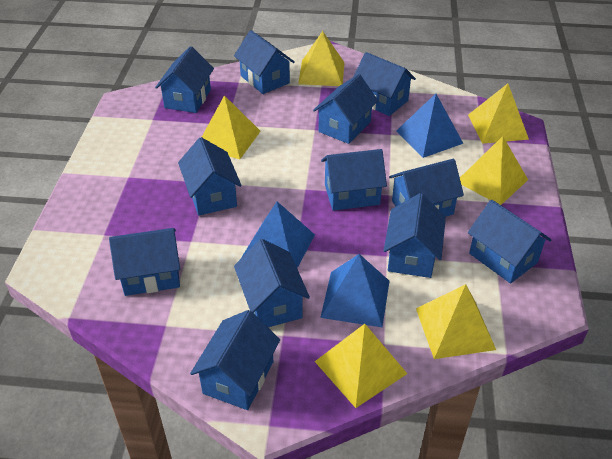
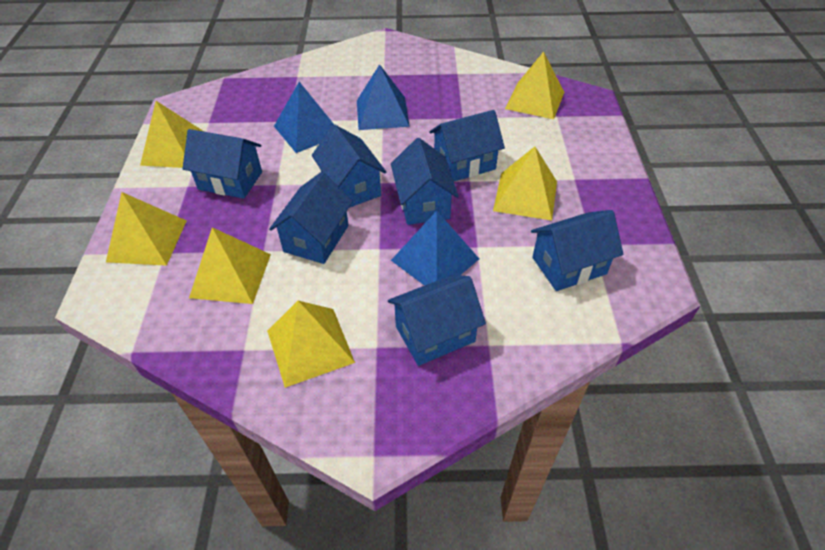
blue house: 12 -> 7

